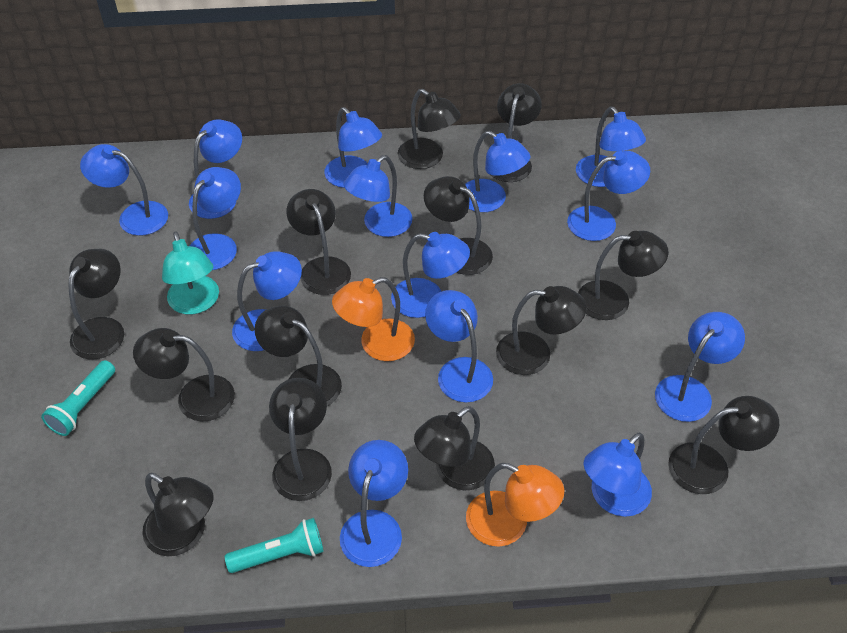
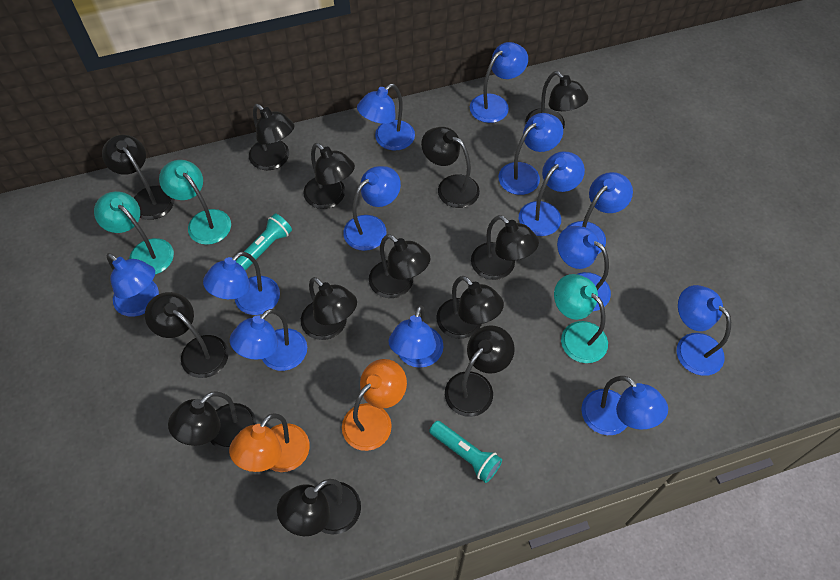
blue lamp: 14 -> 13
turquoise lamp: 1 -> 3

